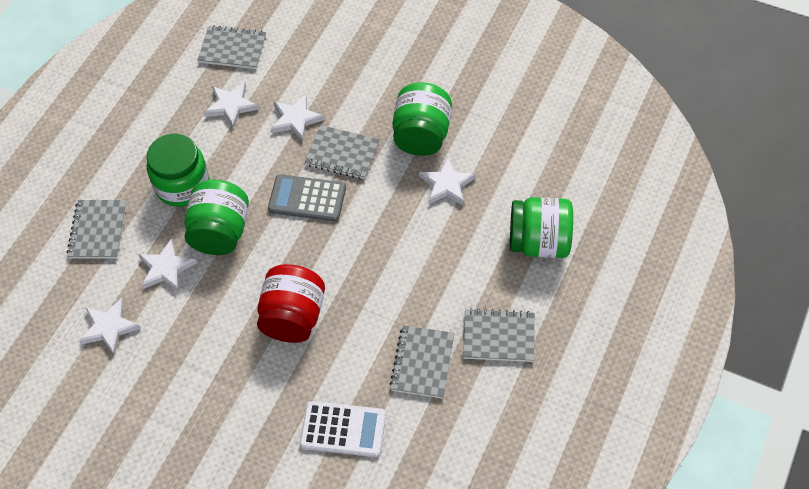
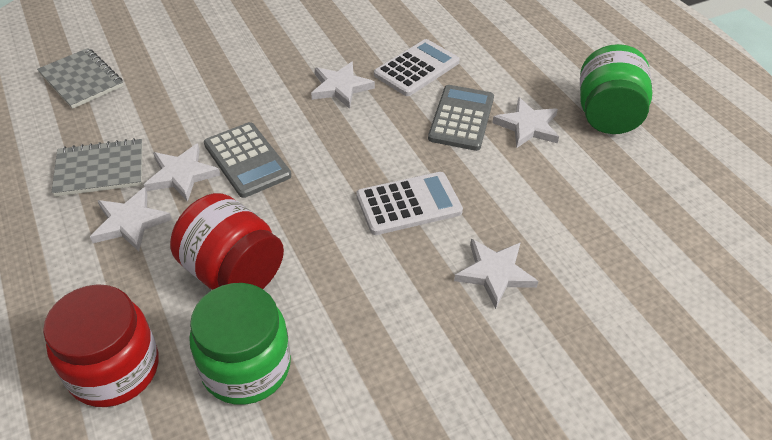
green jar: 4 -> 2
grey calculator: 1 -> 2
grey notebook: 5 -> 2
red jar: 1 -> 2
white calculator: 1 -> 2

